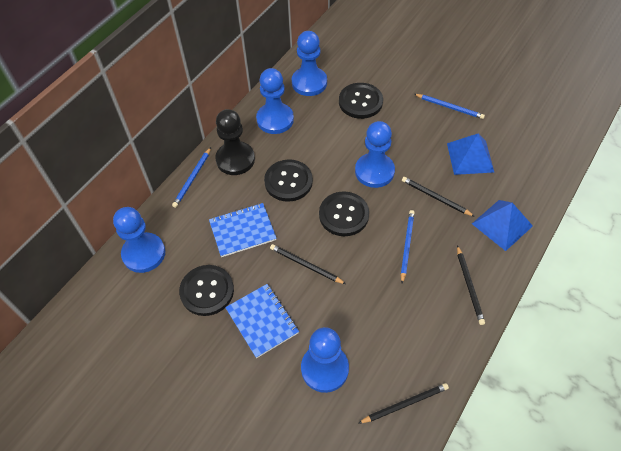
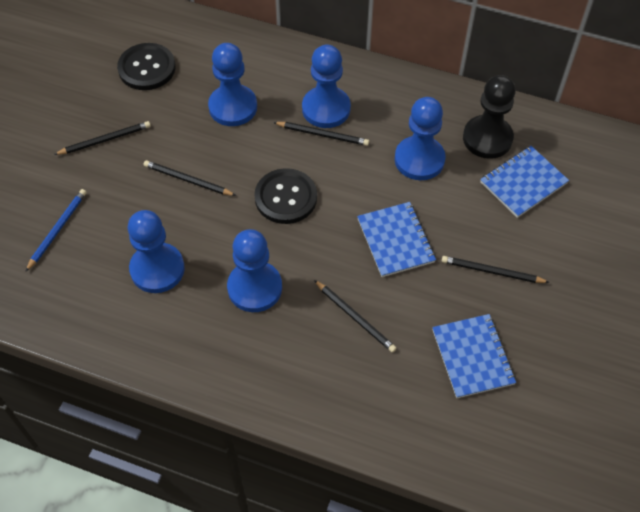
black button: 4 -> 2
black pencil: 4 -> 5
blue notebook: 2 -> 3
blue pencil: 3 -> 1
blue pyramid: 2 -> 0

